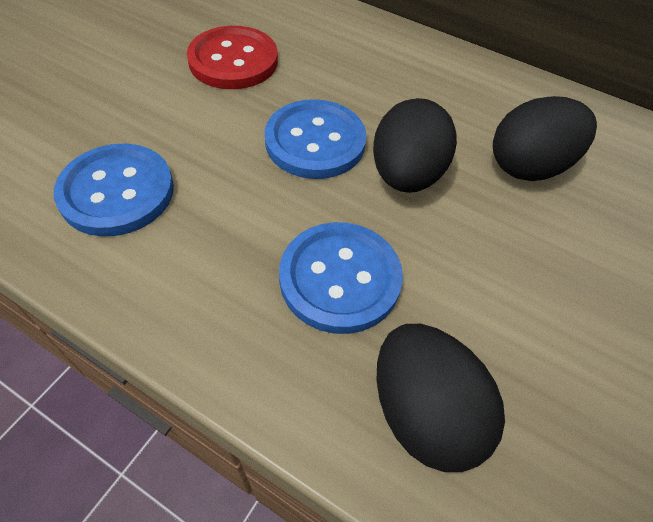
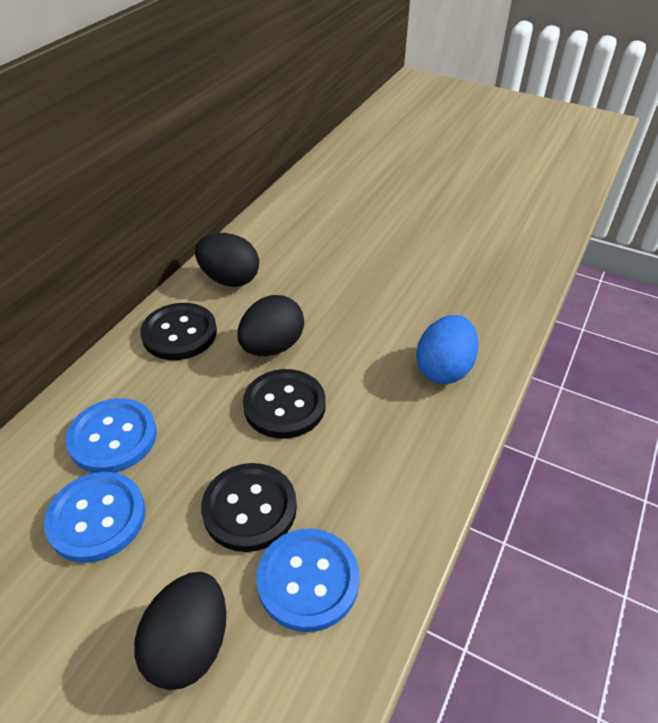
black button: 0 -> 3
blue egg: 0 -> 1
red button: 1 -> 0

